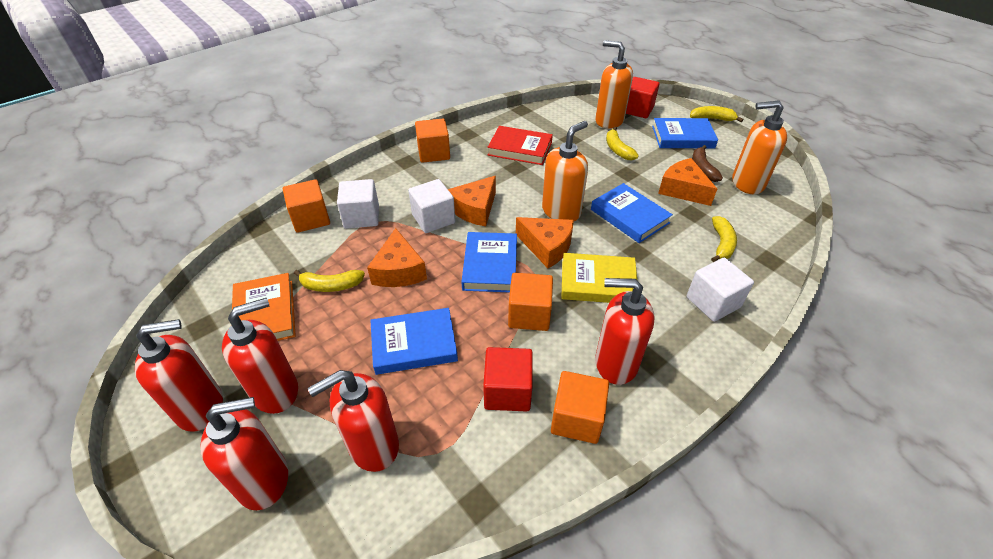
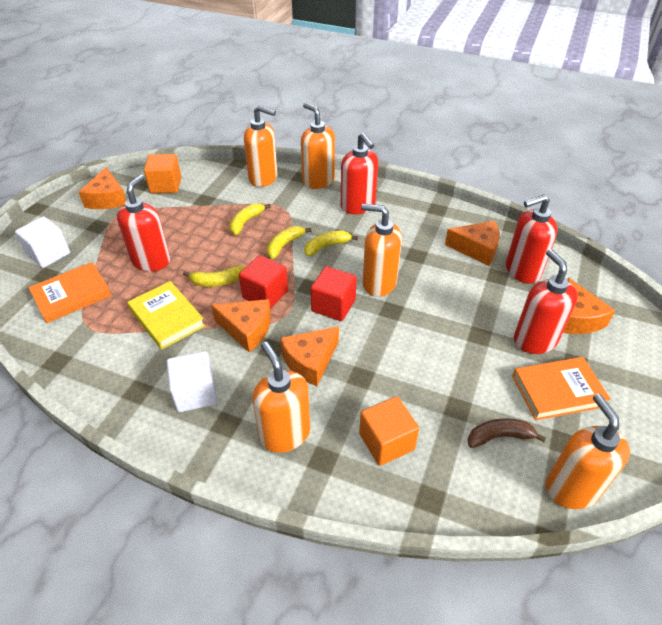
blue book: 4 -> 0
orange book: 1 -> 2
orange cheese: 4 -> 5
orange cube: 4 -> 2
orange soap dispenser: 3 -> 5
red book: 1 -> 0
red soap dispenser: 5 -> 4
white cube: 3 -> 2

